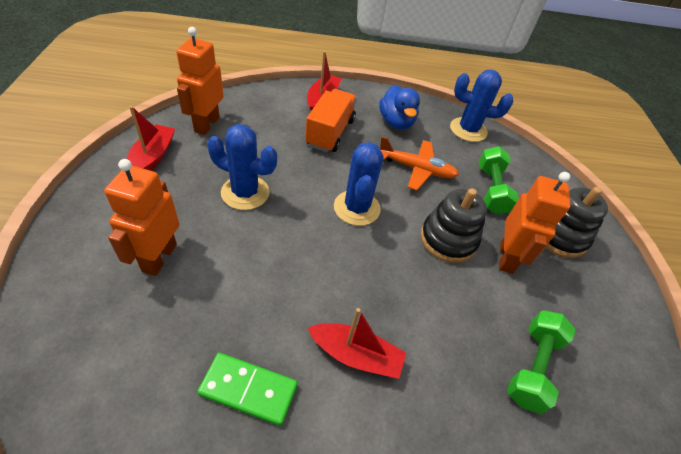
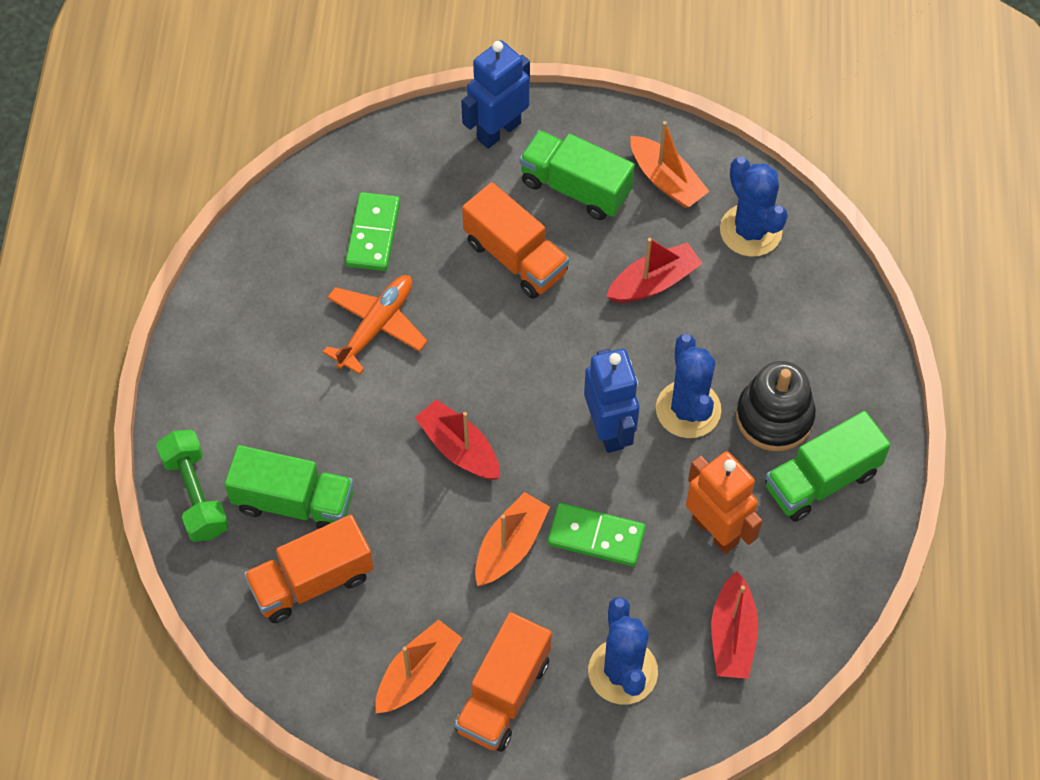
black stacking toy: 2 -> 1
blue duck: 1 -> 0
blue robot: 0 -> 2
green domino: 1 -> 2
green dumbbell: 2 -> 1
green truck: 0 -> 3
orange boat: 0 -> 3
orange robot: 3 -> 1
orange truck: 1 -> 3

